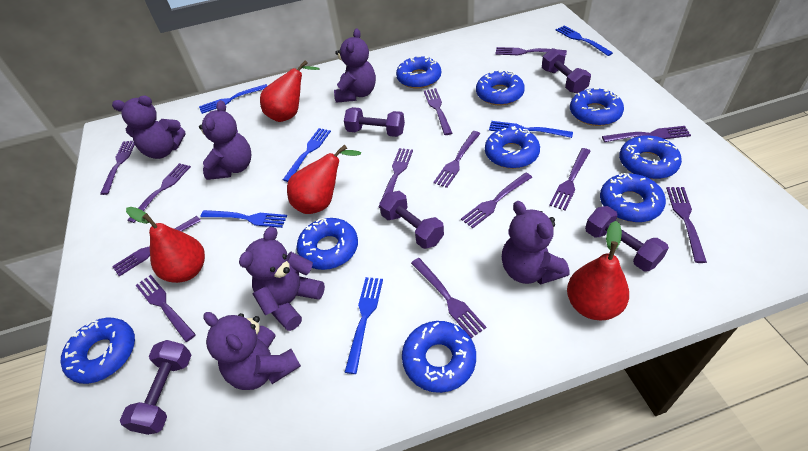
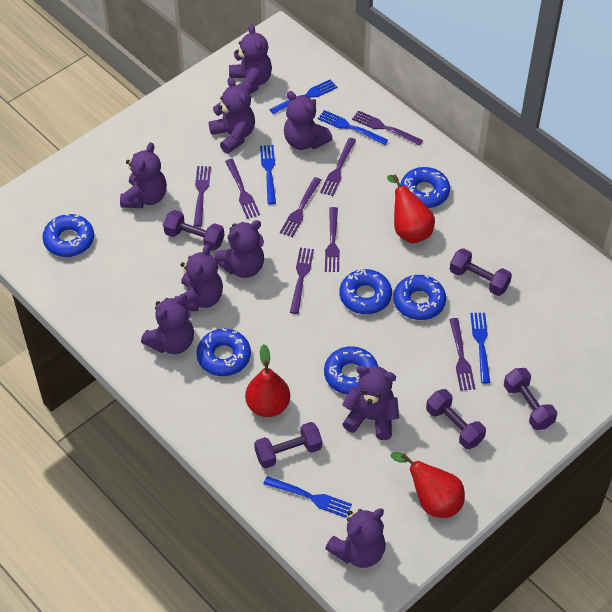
blue donut: 9 -> 6
blue fork: 6 -> 5
purple fork: 13 -> 8
purple teddy bear: 6 -> 9
red pear: 4 -> 3

